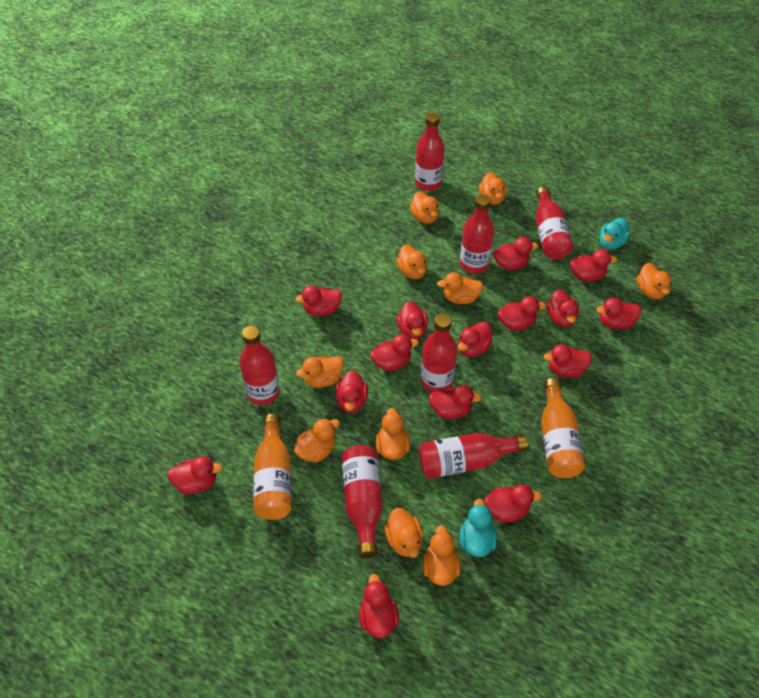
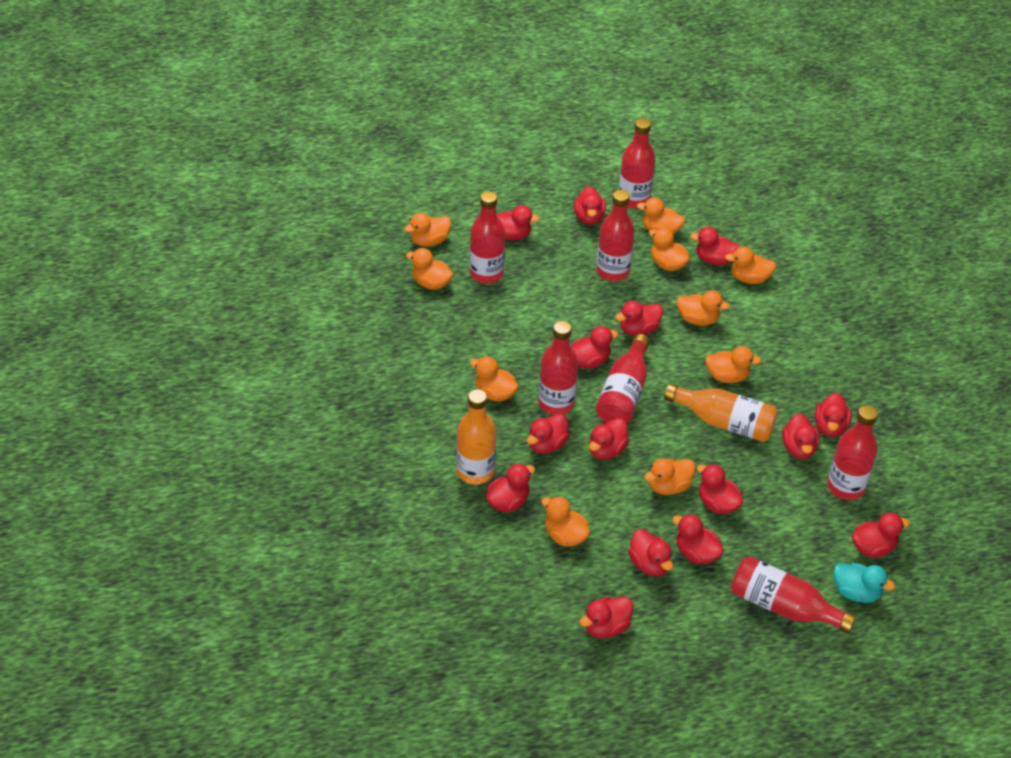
turquoise duck: 2 -> 1

